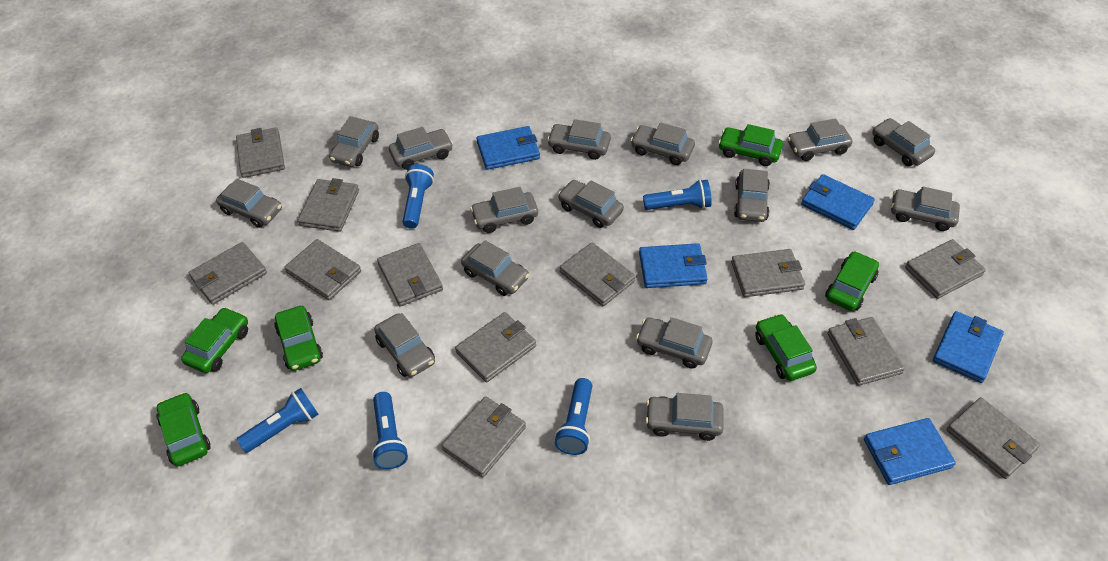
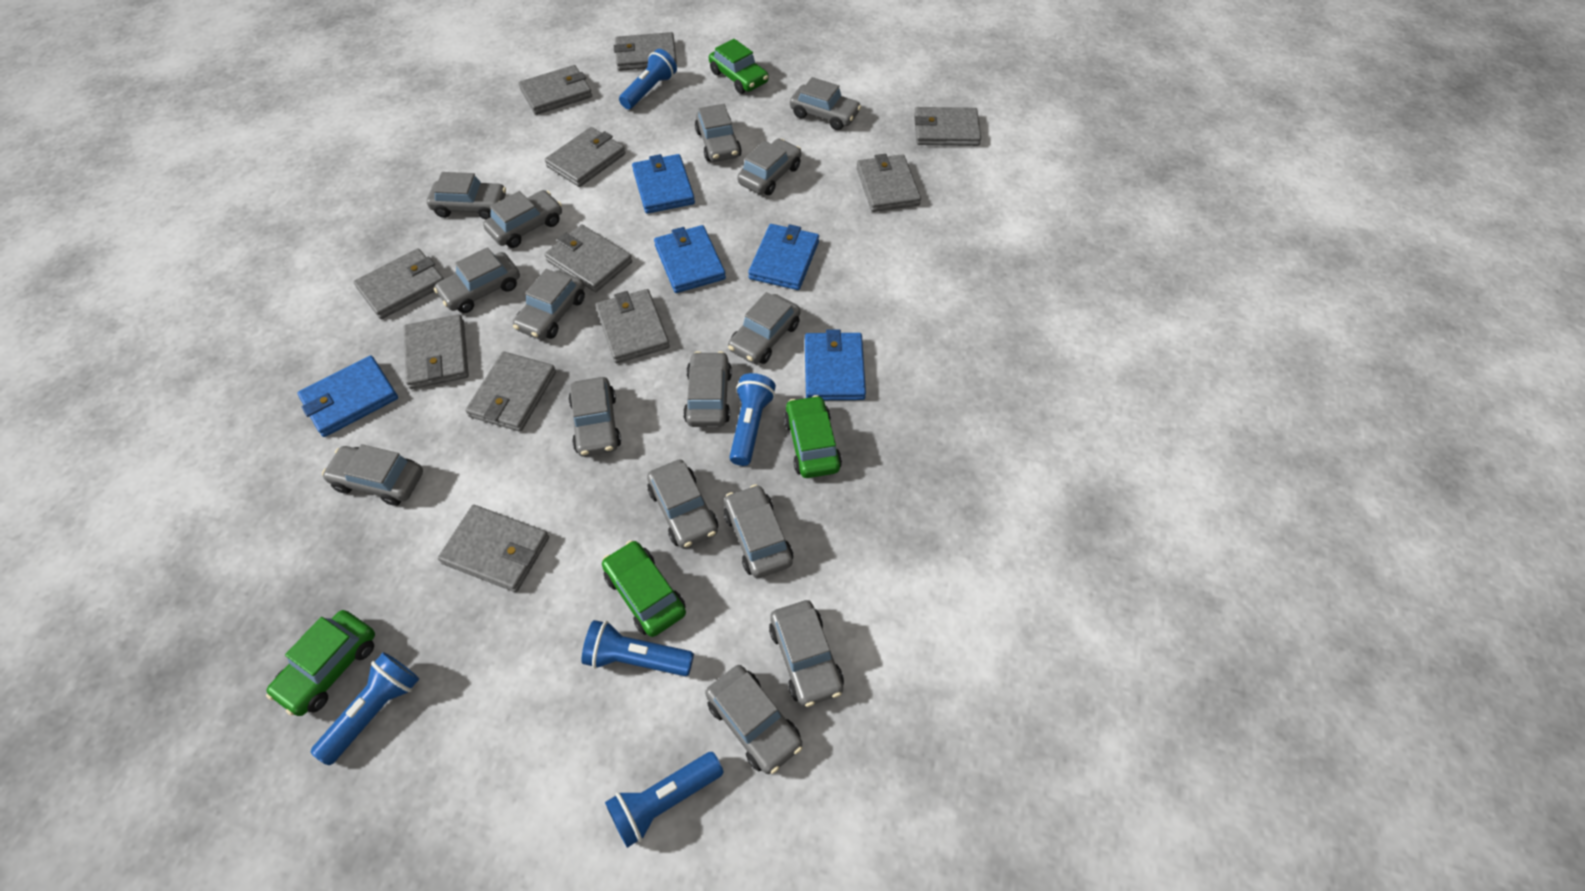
green car: 6 -> 4
grey wallet: 12 -> 11

